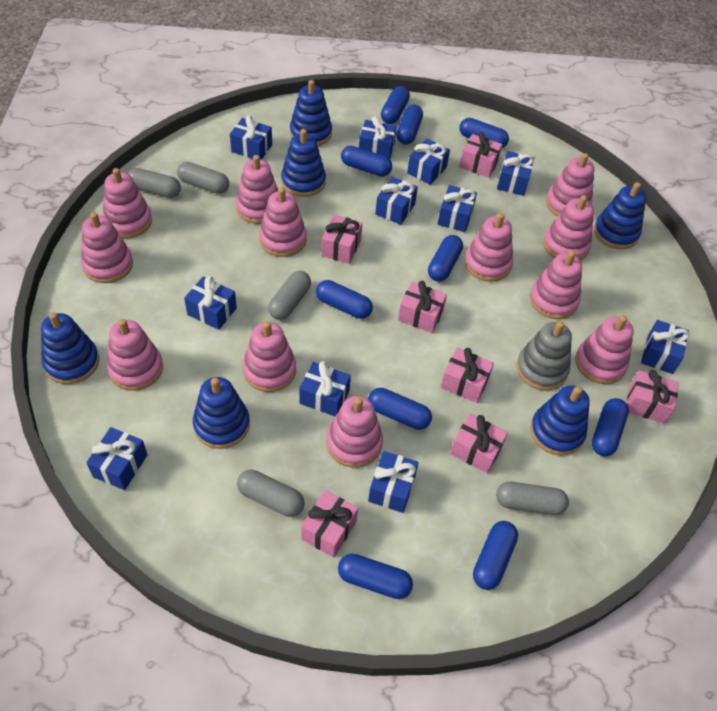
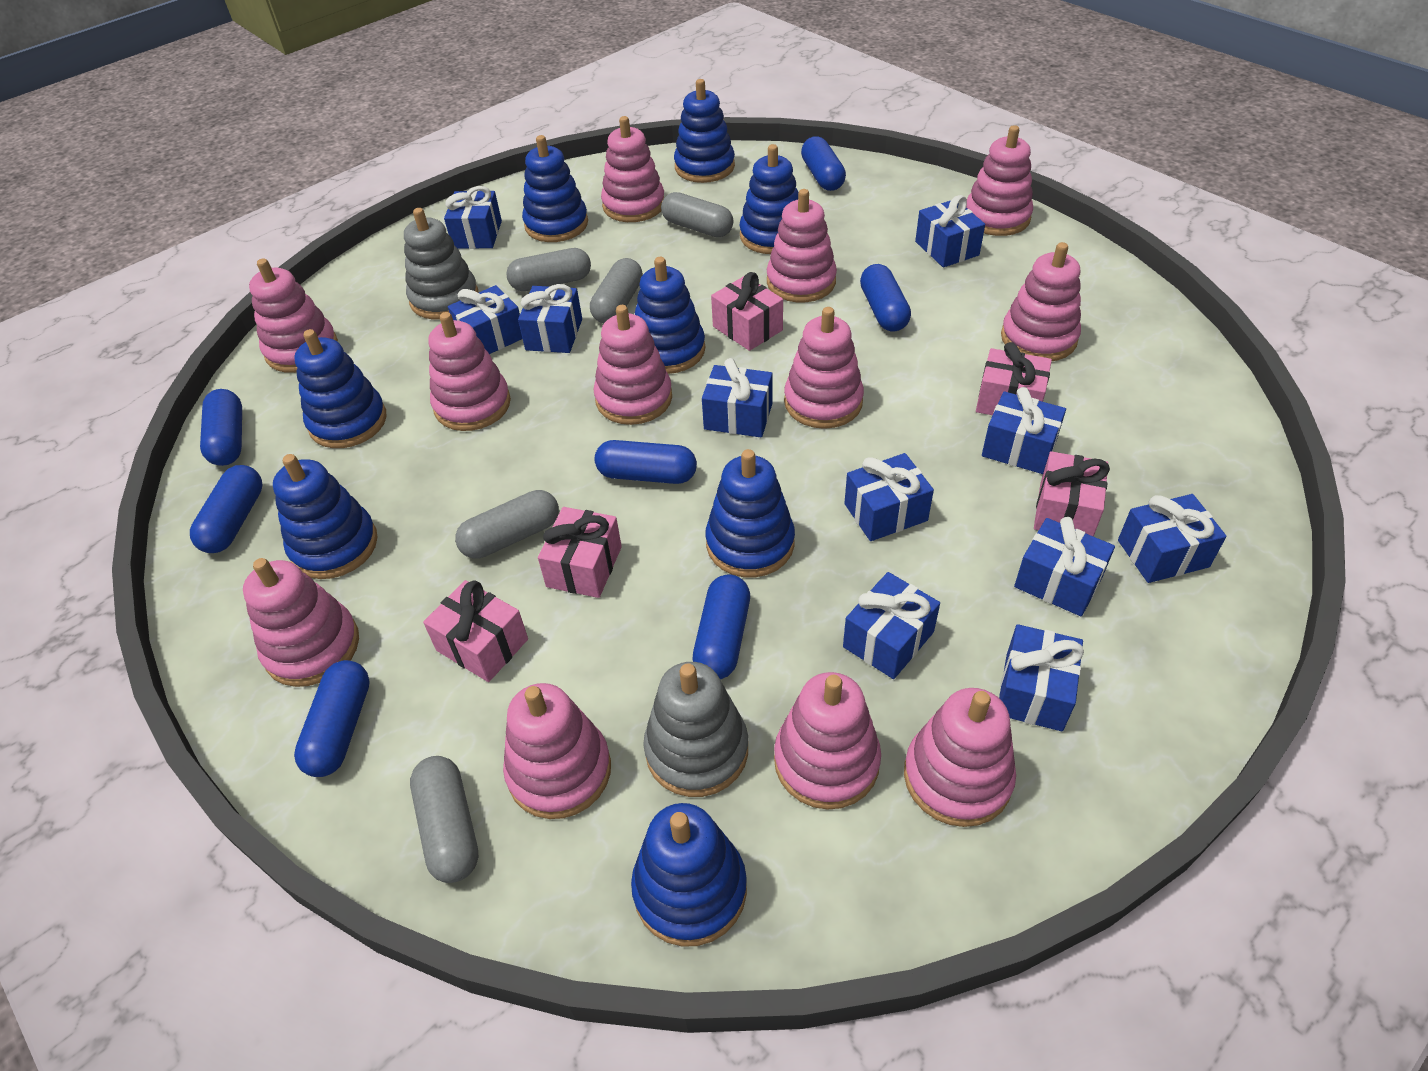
blue capsule: 10 -> 7
blue stacking toy: 6 -> 8
grey stacking toy: 1 -> 2
pink gift: 7 -> 5

